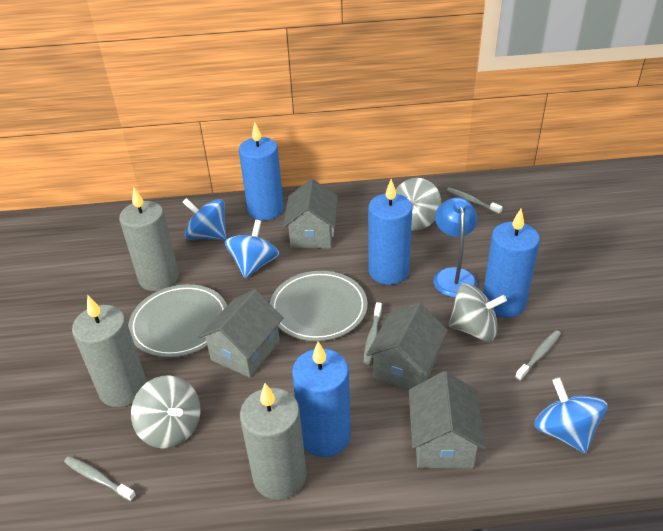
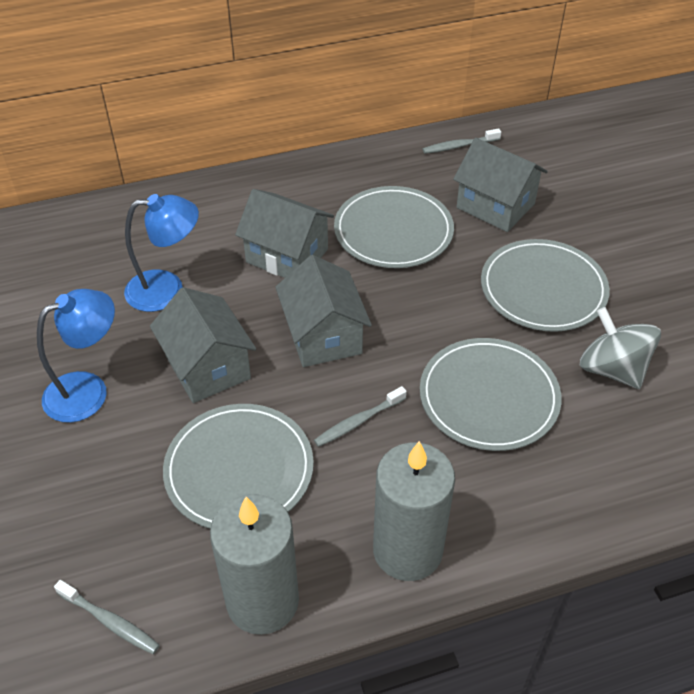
blue candle: 4 -> 0
blue lamp: 1 -> 2
blue spinning top: 3 -> 0
grey candle: 3 -> 2
grey plate: 2 -> 4
grey spinning top: 3 -> 1
grey toothbrush: 4 -> 3

